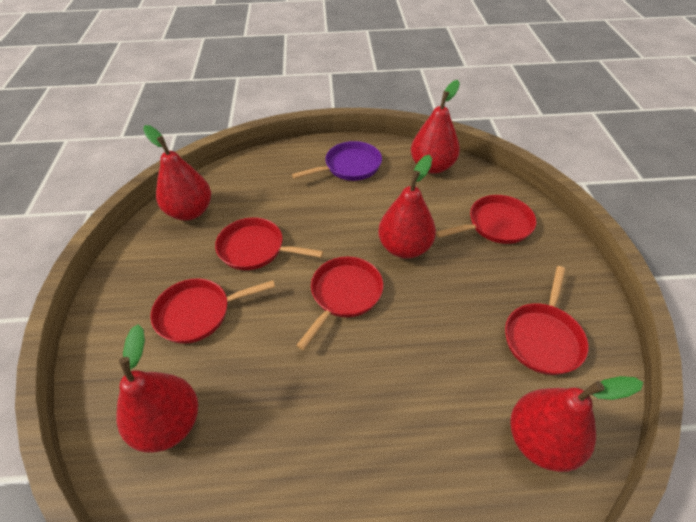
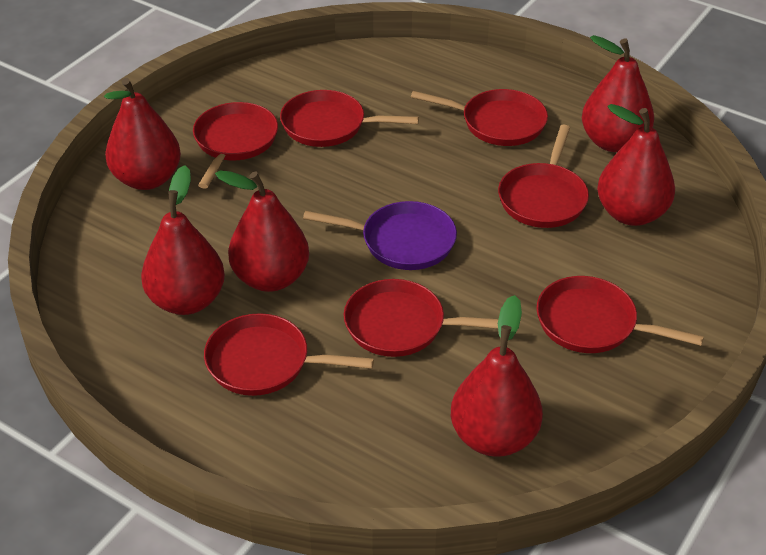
red pan: 5 -> 7
red pear: 5 -> 6

